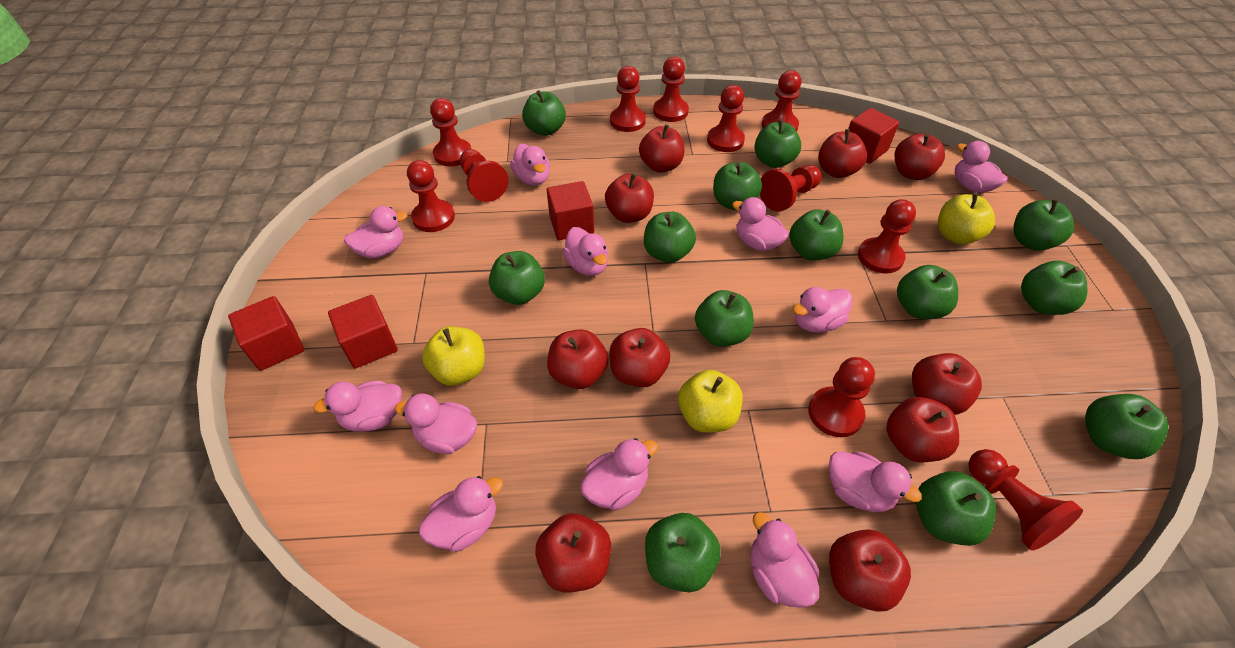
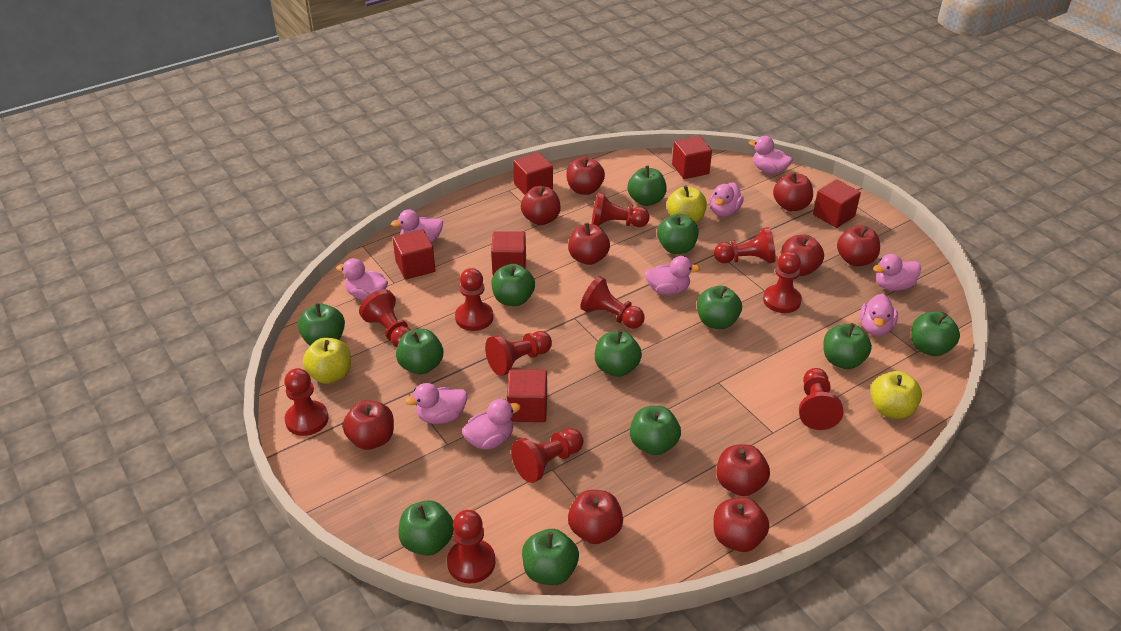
green apple: 13 -> 12
pink duck: 12 -> 9
red cube: 4 -> 6

